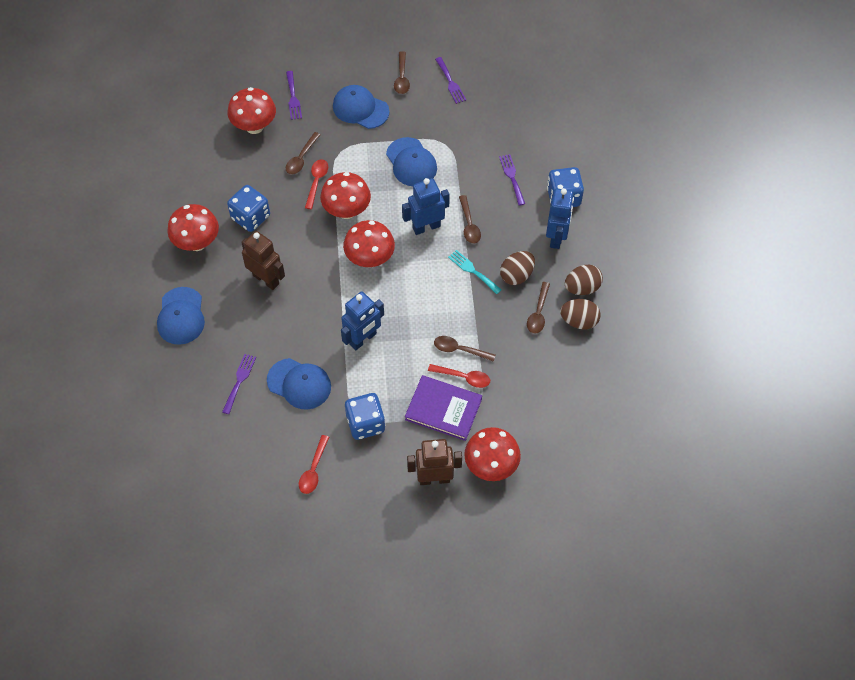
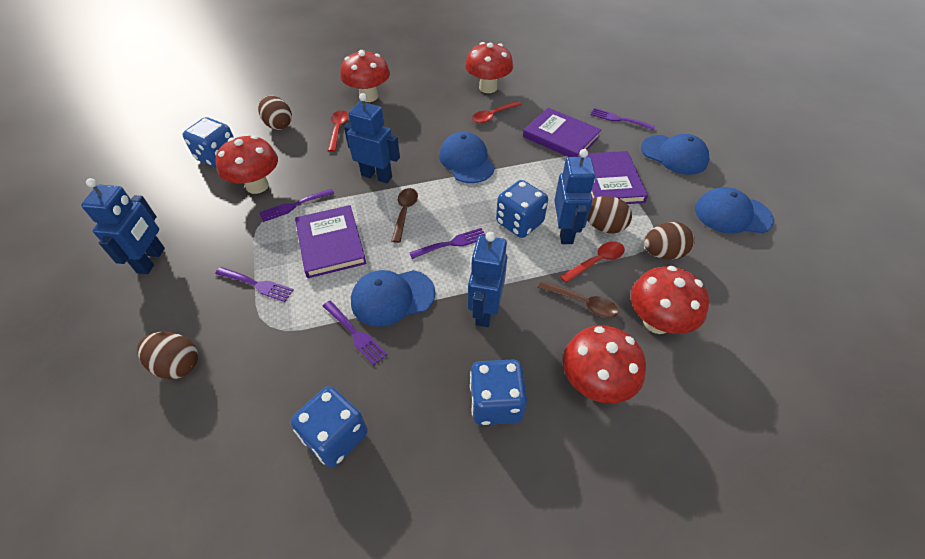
blue dice: 3 -> 4
blue robot: 3 -> 4
brown egg: 3 -> 4
brown robot: 2 -> 0
brown spoon: 5 -> 2
purple book: 1 -> 3
purple fork: 4 -> 5
turquoise fork: 1 -> 0

